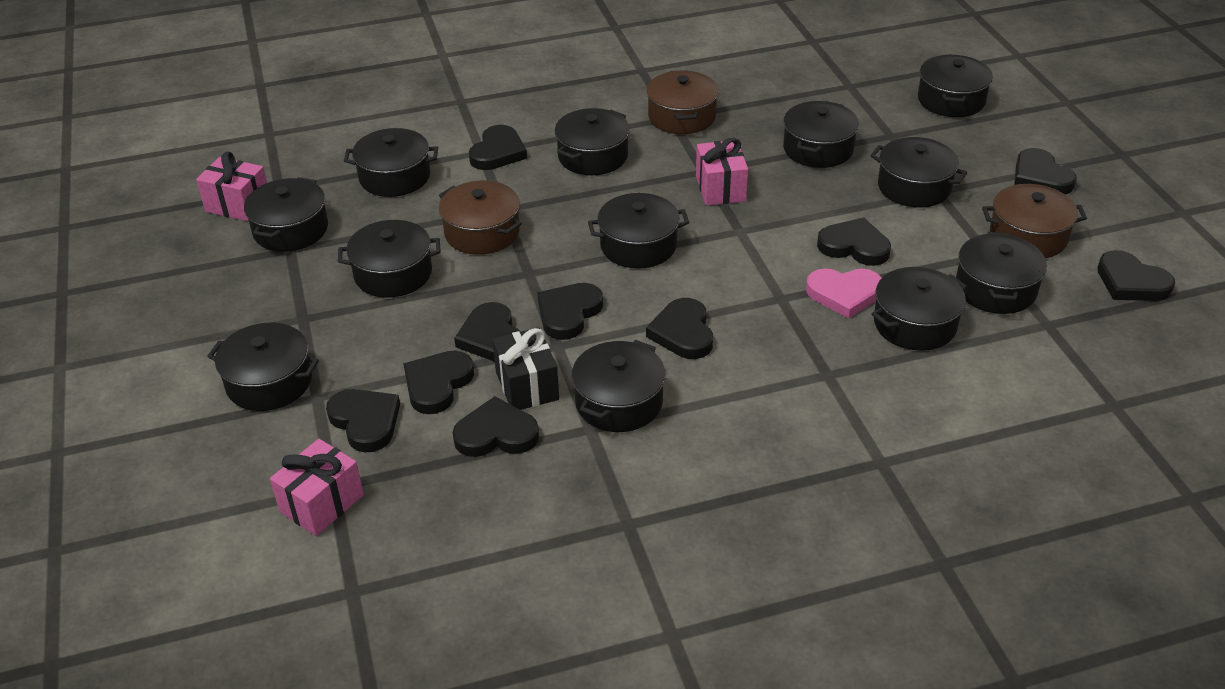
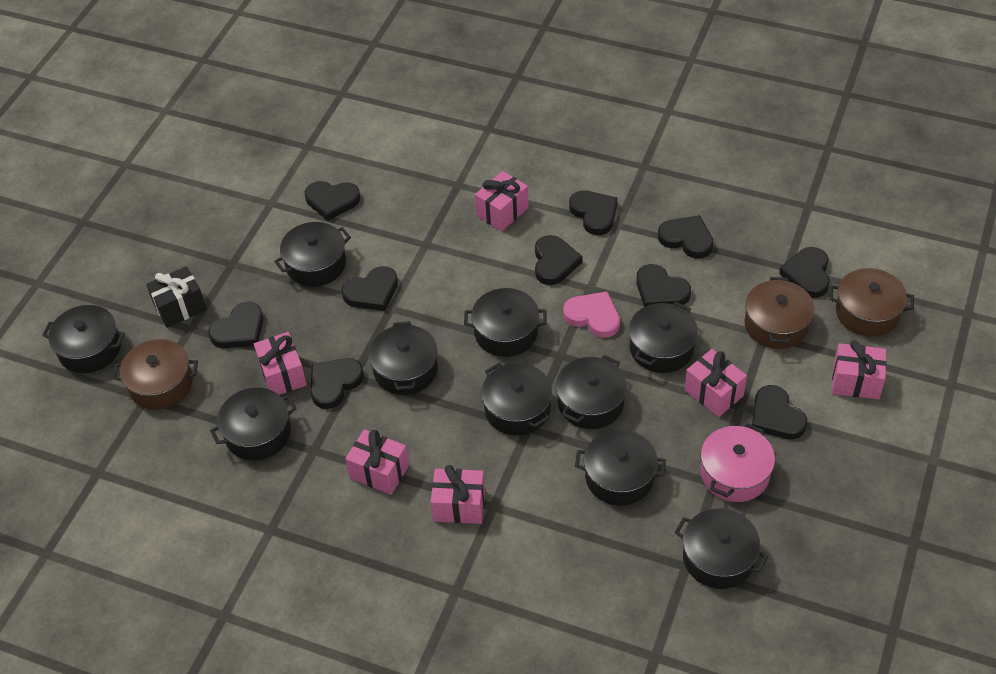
black pot: 12 -> 10
pink gift: 3 -> 6
pink pot: 0 -> 1

